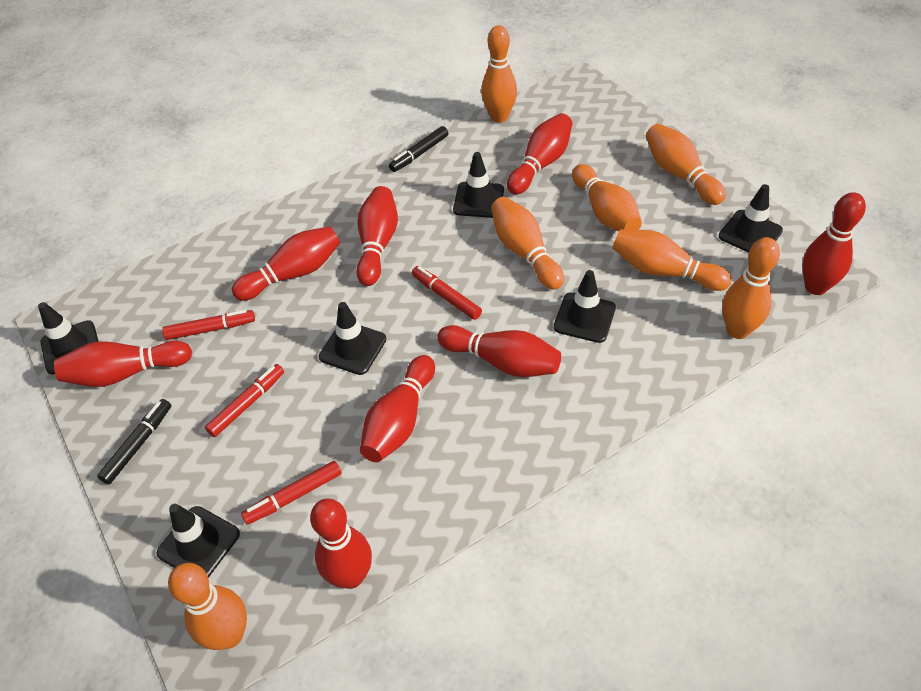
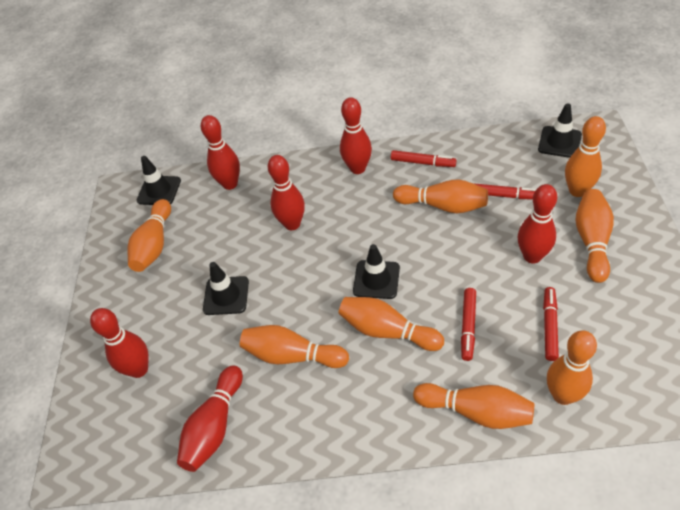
black marker: 2 -> 0
black traffic cone: 6 -> 4
orange bowling pin: 7 -> 8
red bowling pin: 8 -> 6

